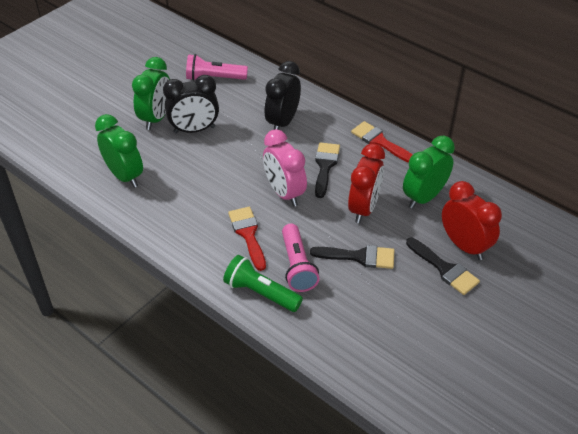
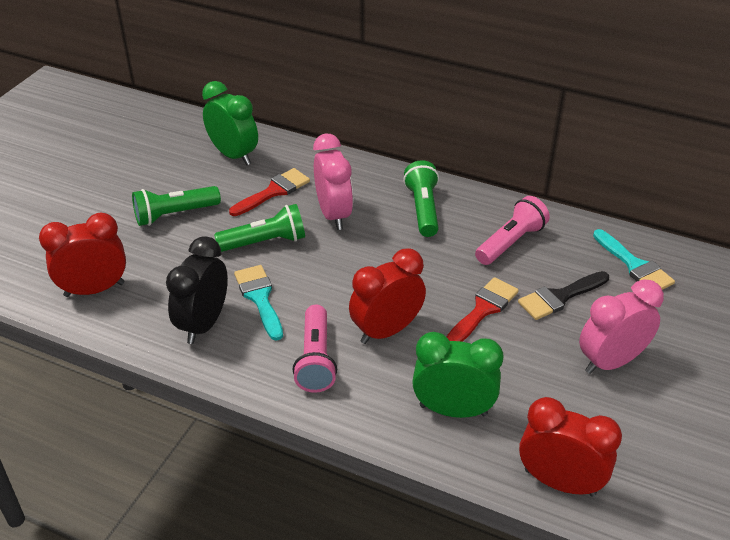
black brush: 3 -> 1
black clock: 2 -> 1
green clock: 3 -> 2
green flashlight: 1 -> 3
pink clock: 1 -> 2
red clock: 2 -> 3
turquoise brush: 0 -> 2

